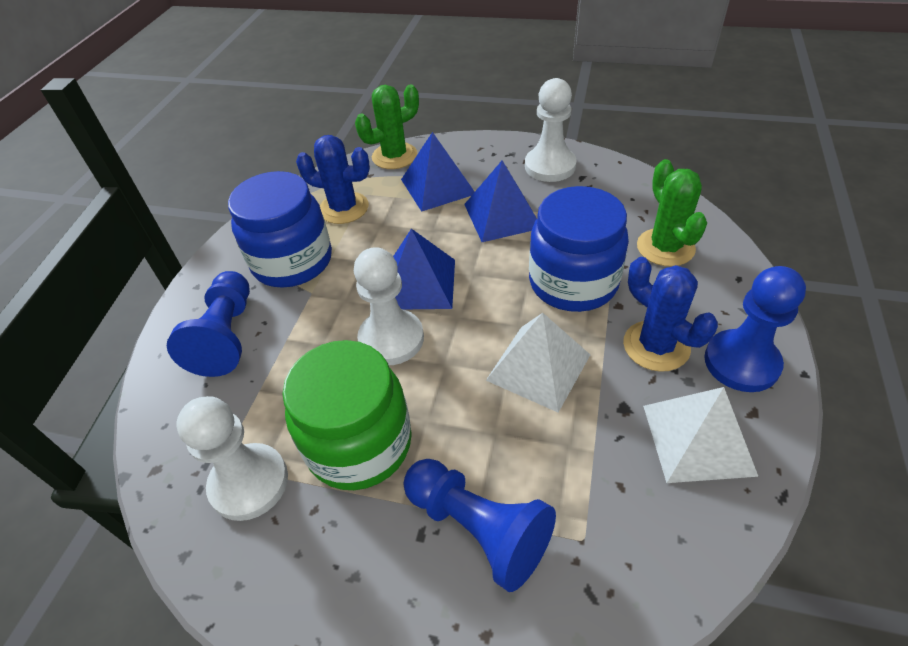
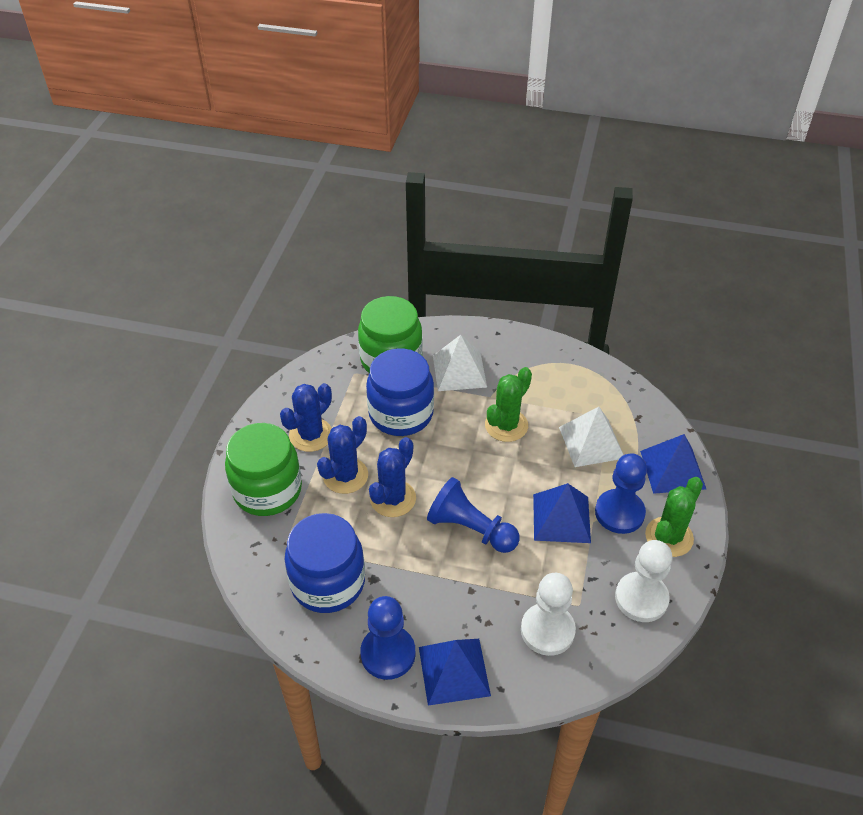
blue cactus: 2 -> 3
green jar: 1 -> 2
white pawn: 3 -> 2

